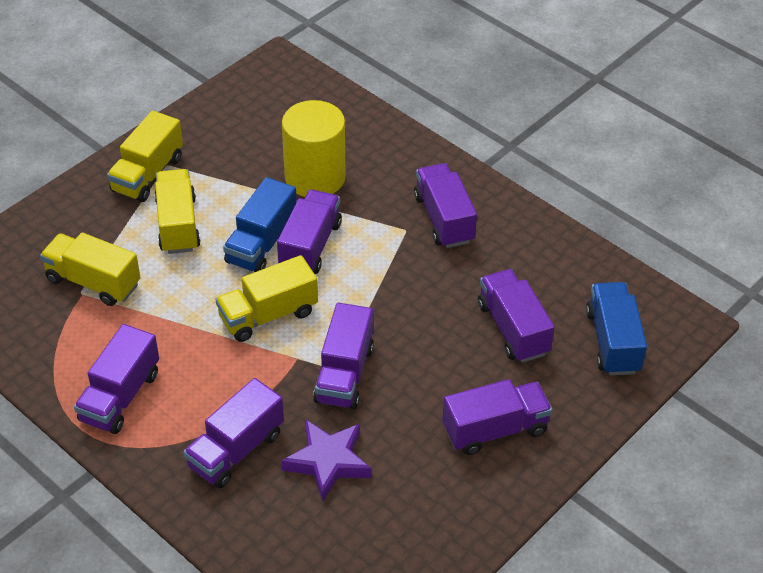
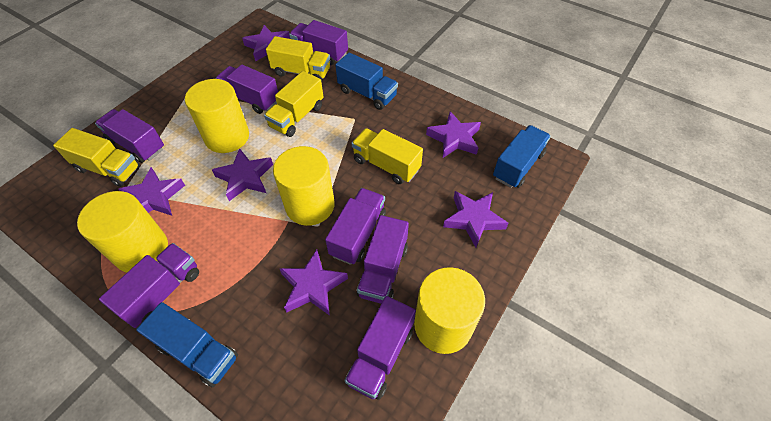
blue truck: 2 -> 3
purple star: 1 -> 6
yellow cylinder: 1 -> 4

